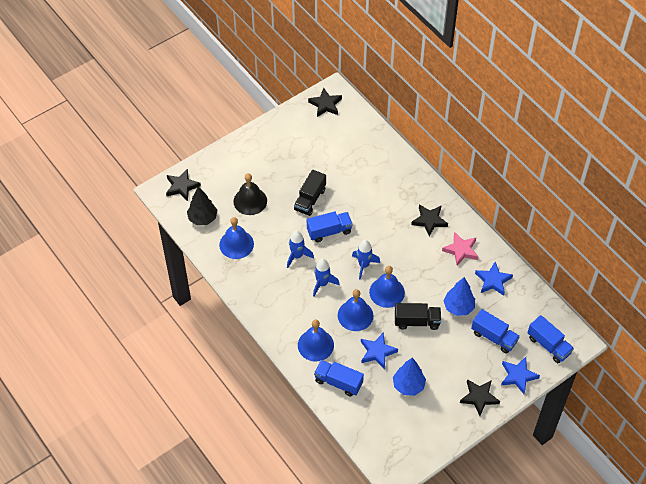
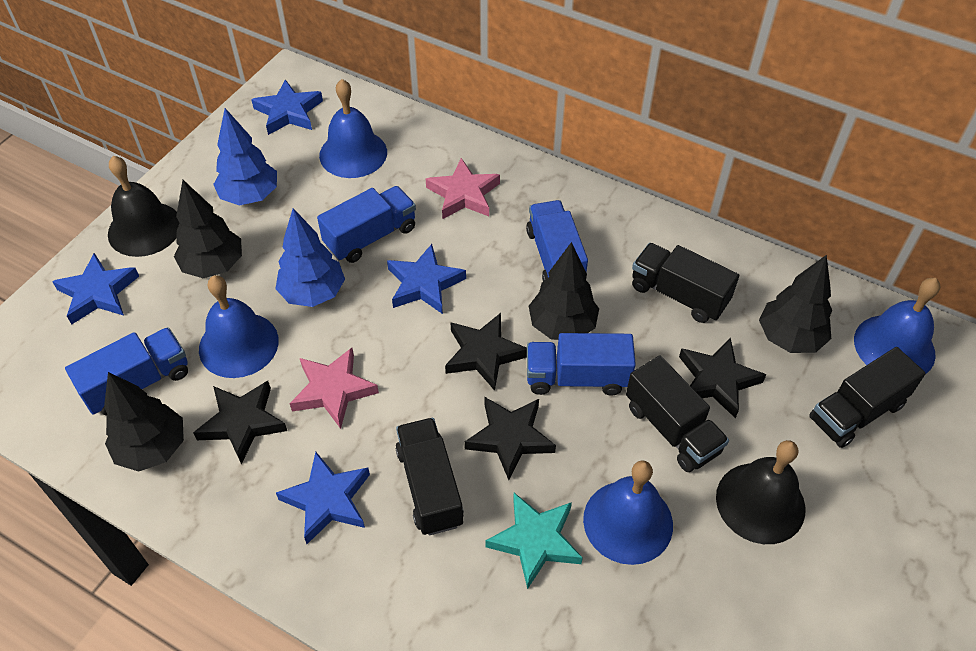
black bell: 1 -> 2
black tree: 1 -> 4
black truck: 2 -> 4
blue rocket: 3 -> 0
blue star: 3 -> 4
pink star: 1 -> 2
turquoise star: 0 -> 1

